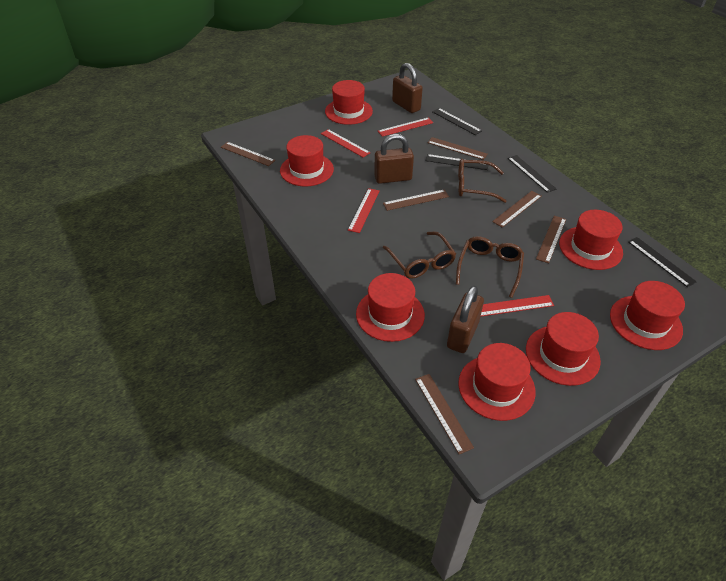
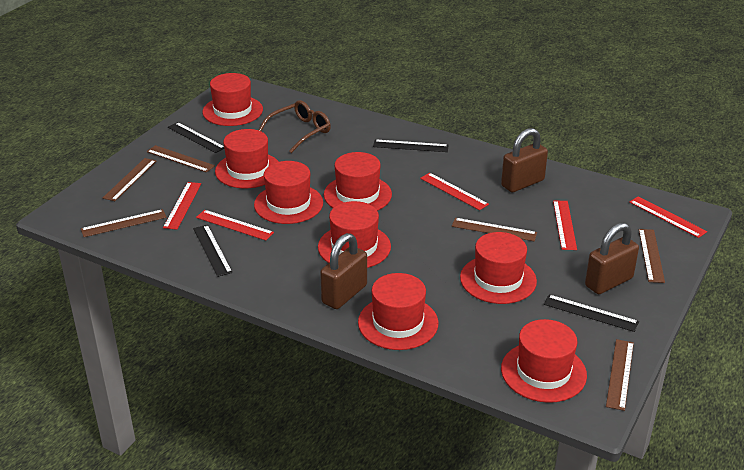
brown glasses: 3 -> 1
red hat: 7 -> 8
red ruler: 4 -> 5

